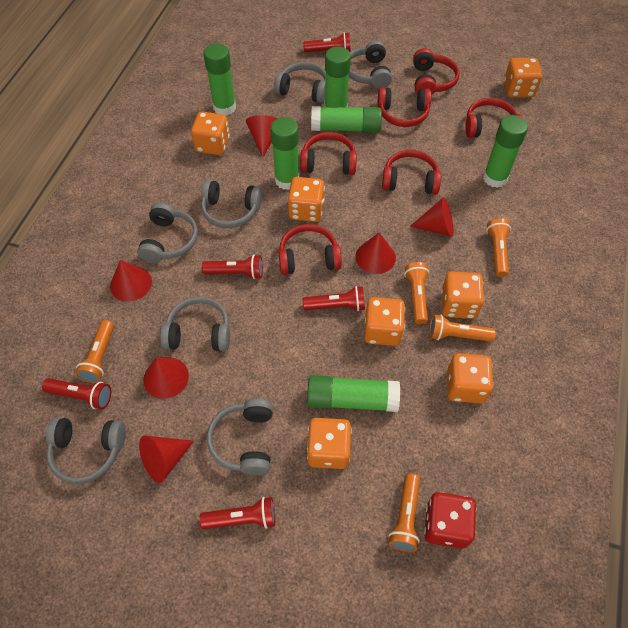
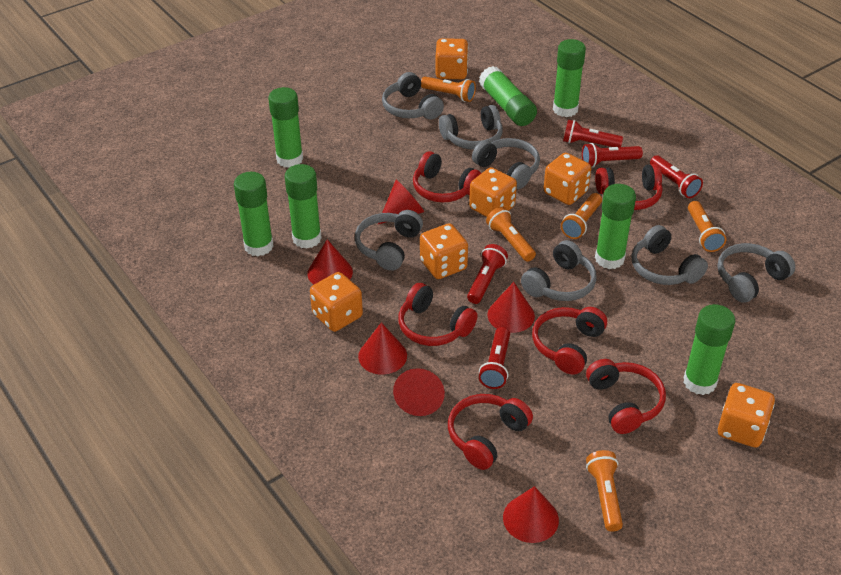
green glue stick: 6 -> 7
orange dice: 7 -> 6
red dice: 1 -> 0

